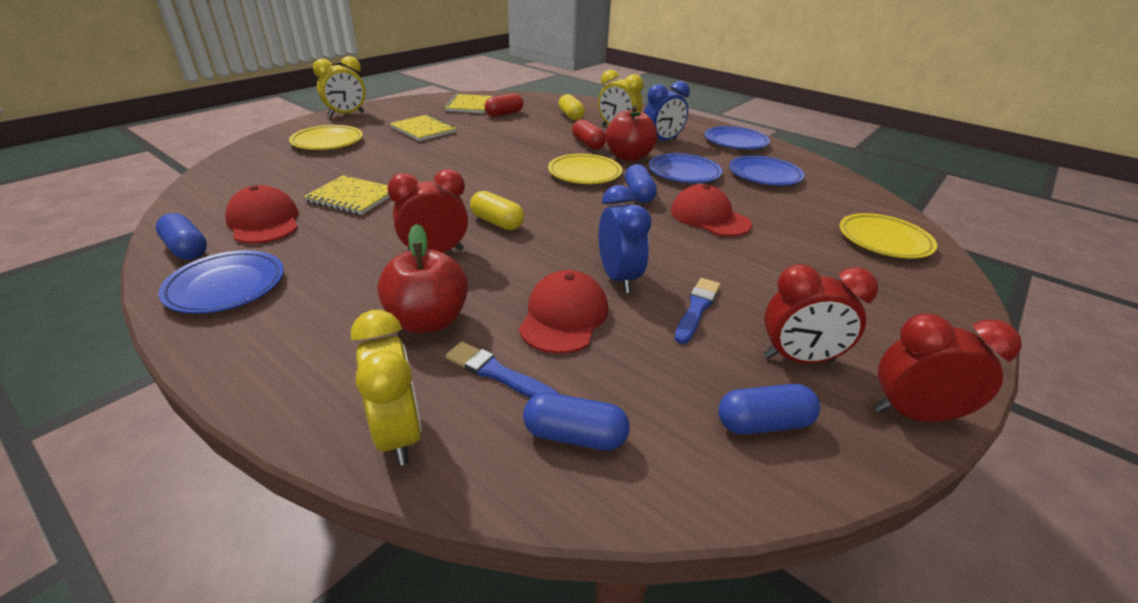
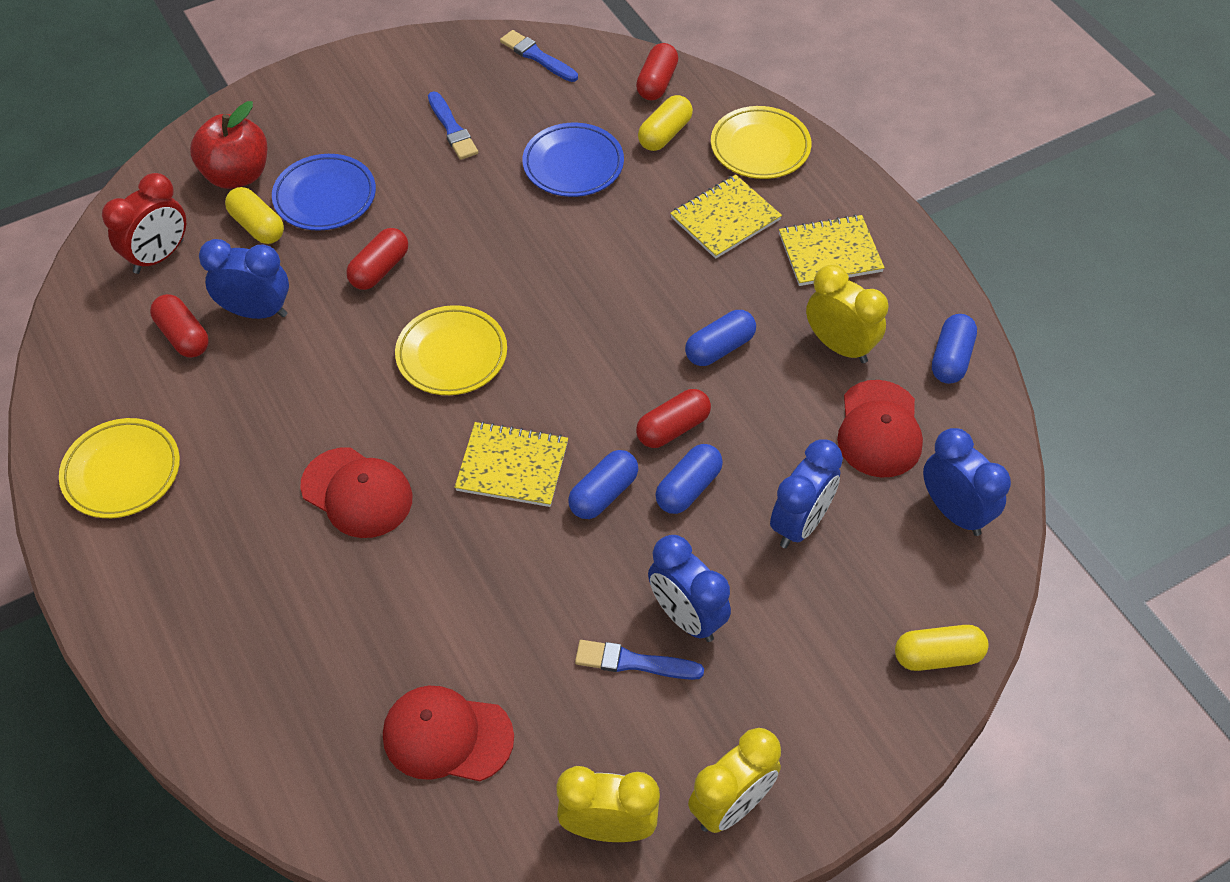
blue brush: 2 -> 3
blue clock: 2 -> 4
blue plate: 4 -> 2
red apple: 2 -> 1
red capsule: 2 -> 4
red clock: 3 -> 1
yellow capsule: 2 -> 3

